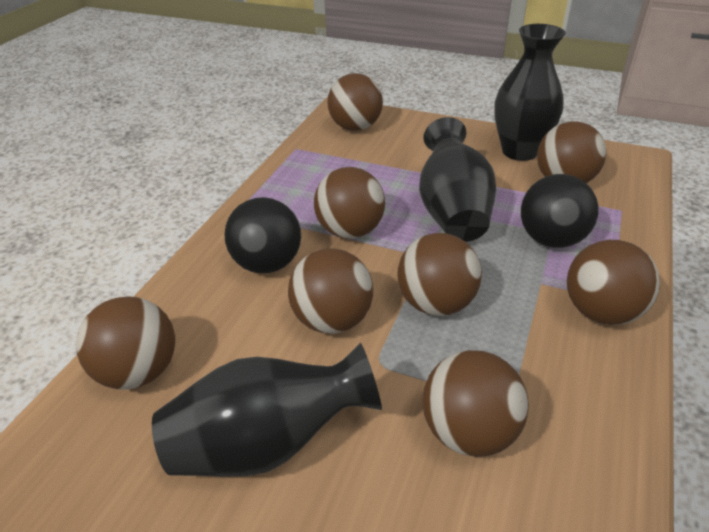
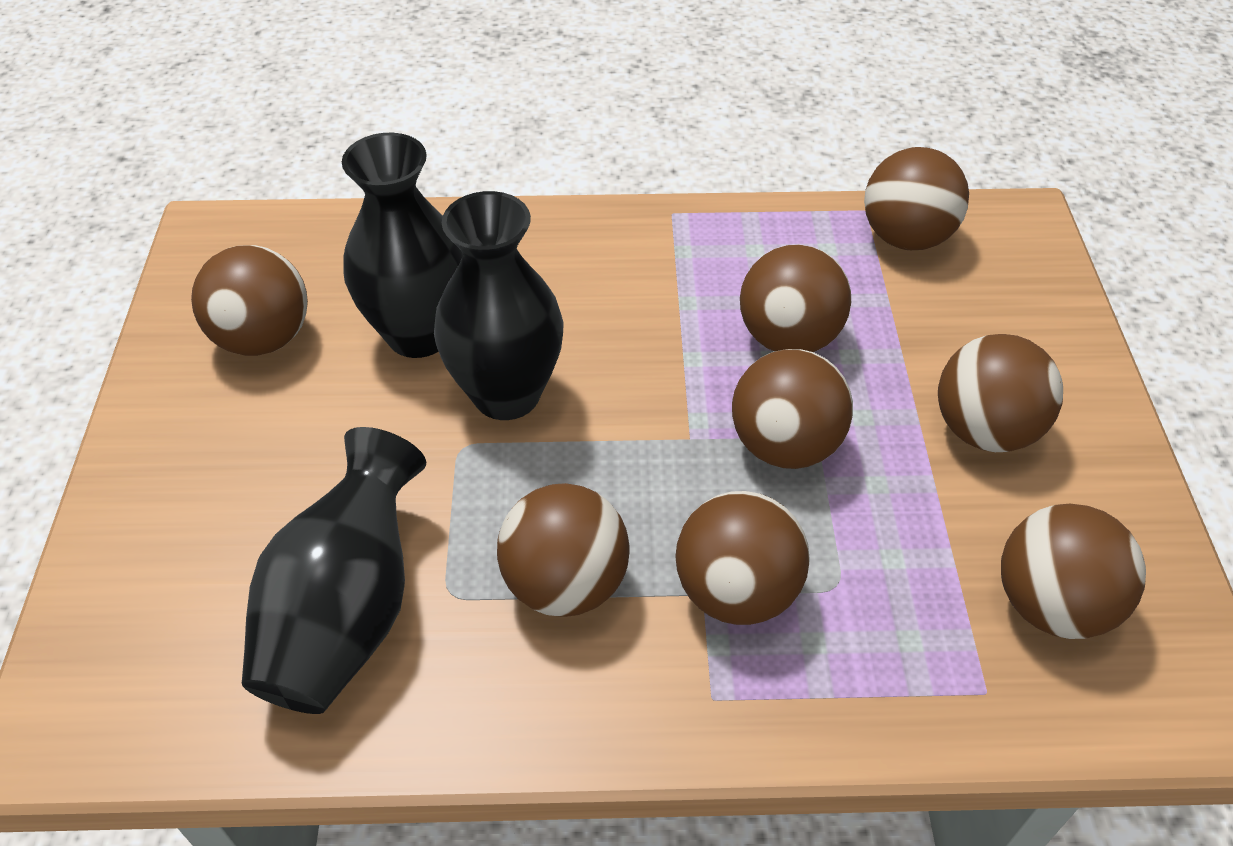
black ball: 2 -> 0

